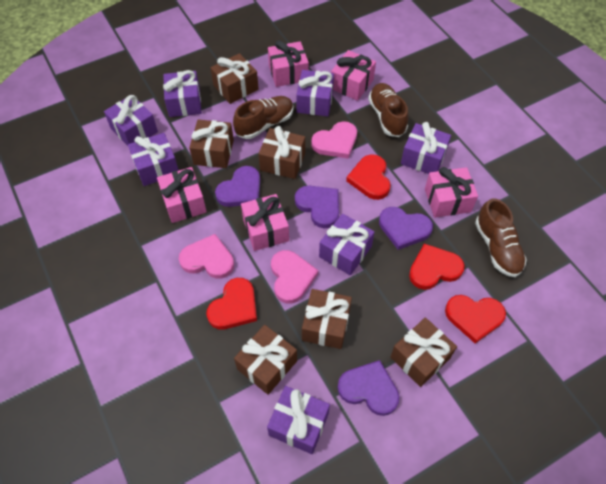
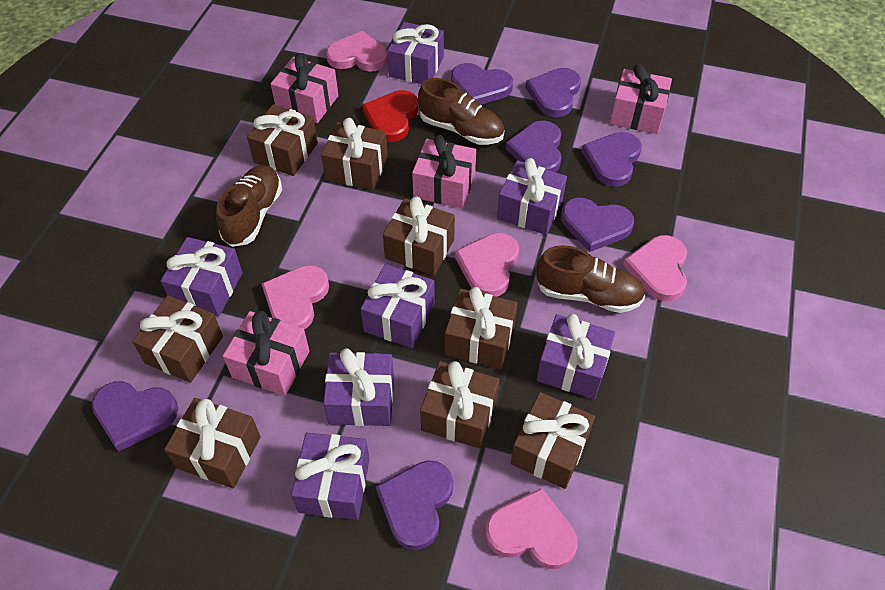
brown gift: 6 -> 8
pink gift: 5 -> 4
pink heart: 3 -> 5
purple heart: 4 -> 7
red heart: 4 -> 1

